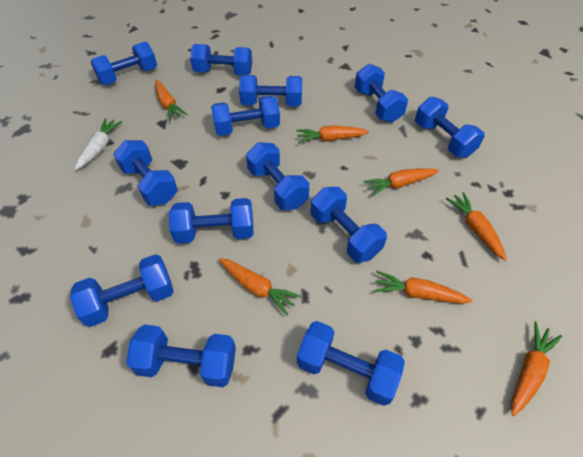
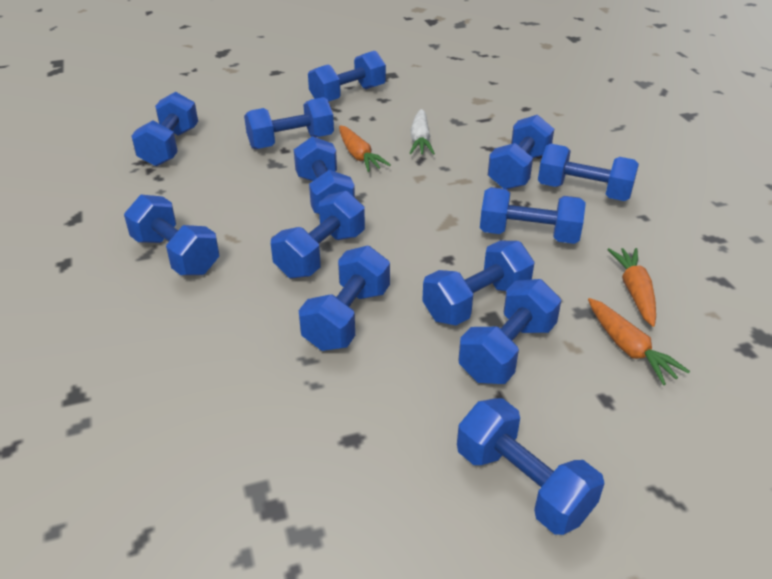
orange carrot: 7 -> 3

